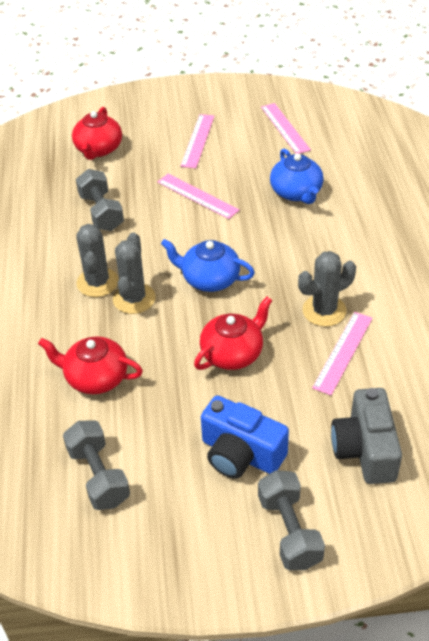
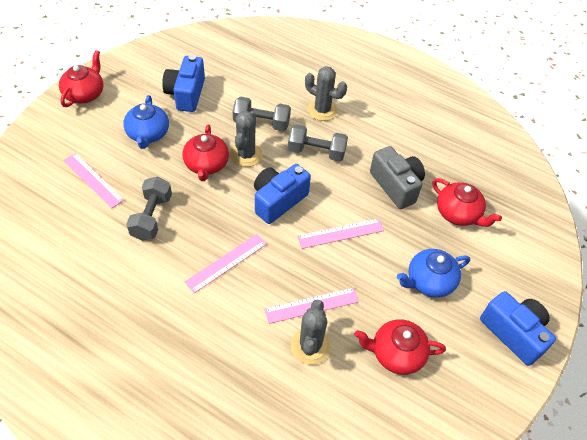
blue camera: 1 -> 3
red teapot: 3 -> 4

